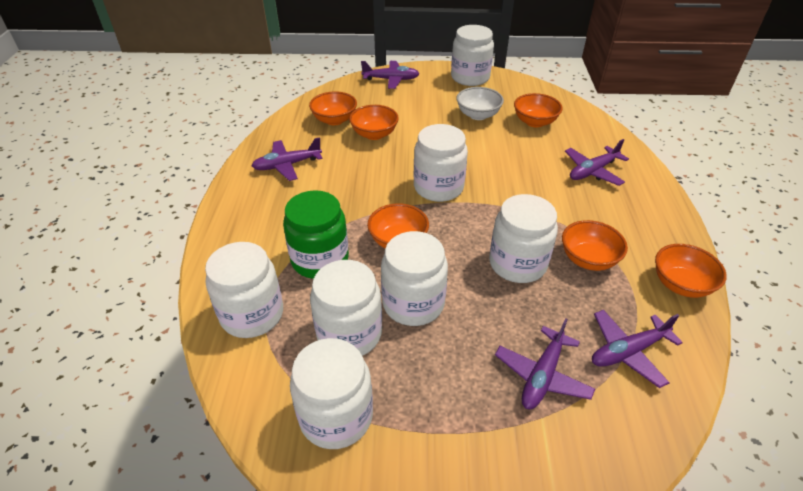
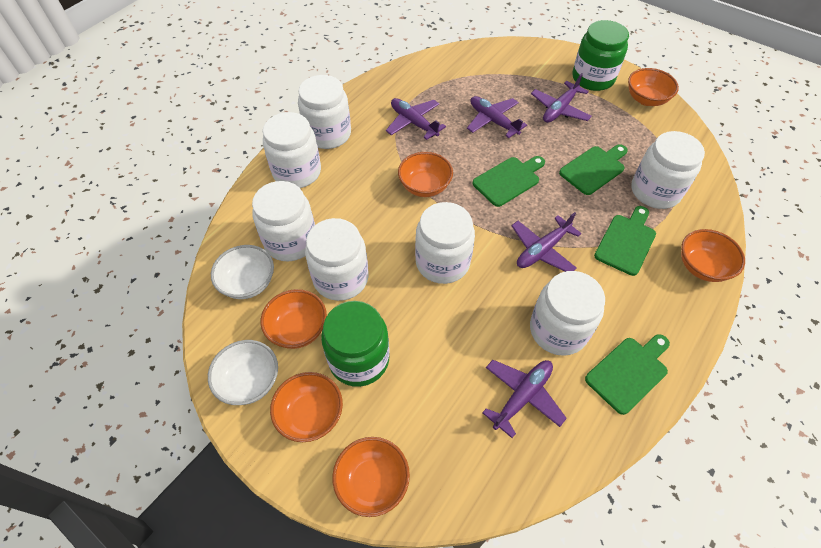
green cutting board: 0 -> 4
green jar: 1 -> 2
white bowl: 1 -> 2

